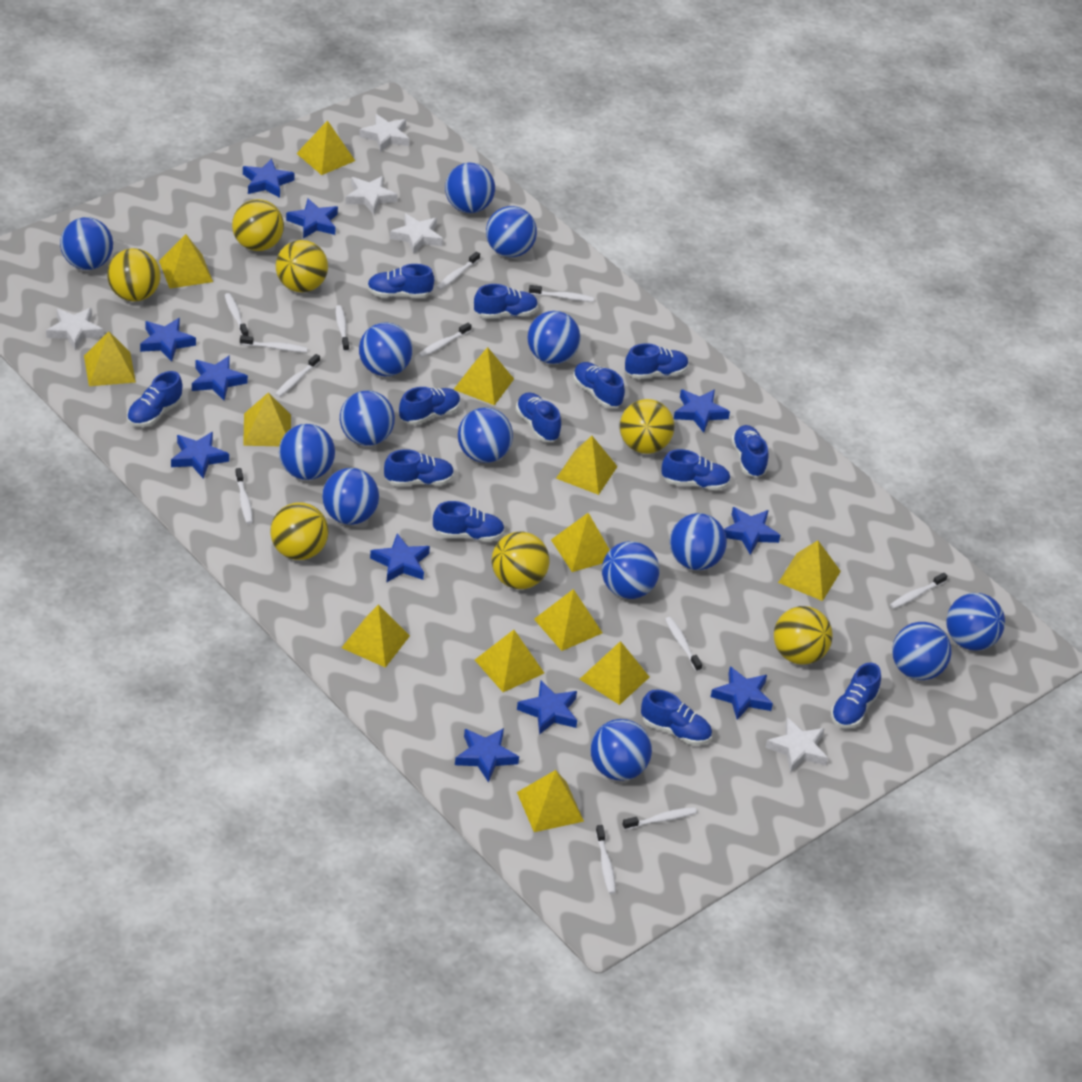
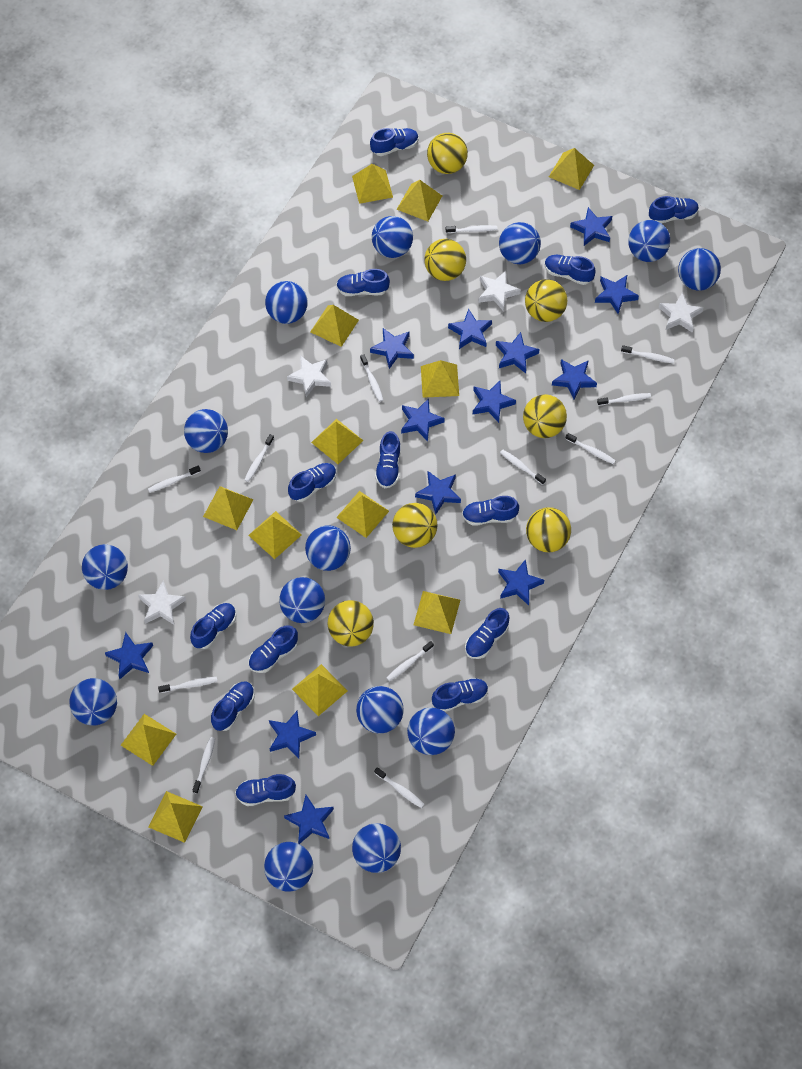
blue star: 11 -> 13
white star: 5 -> 4

